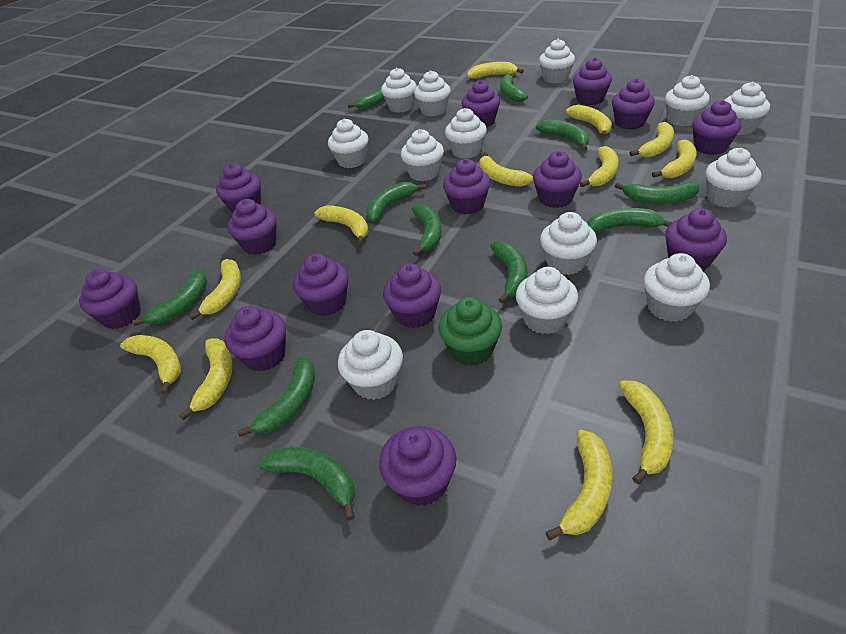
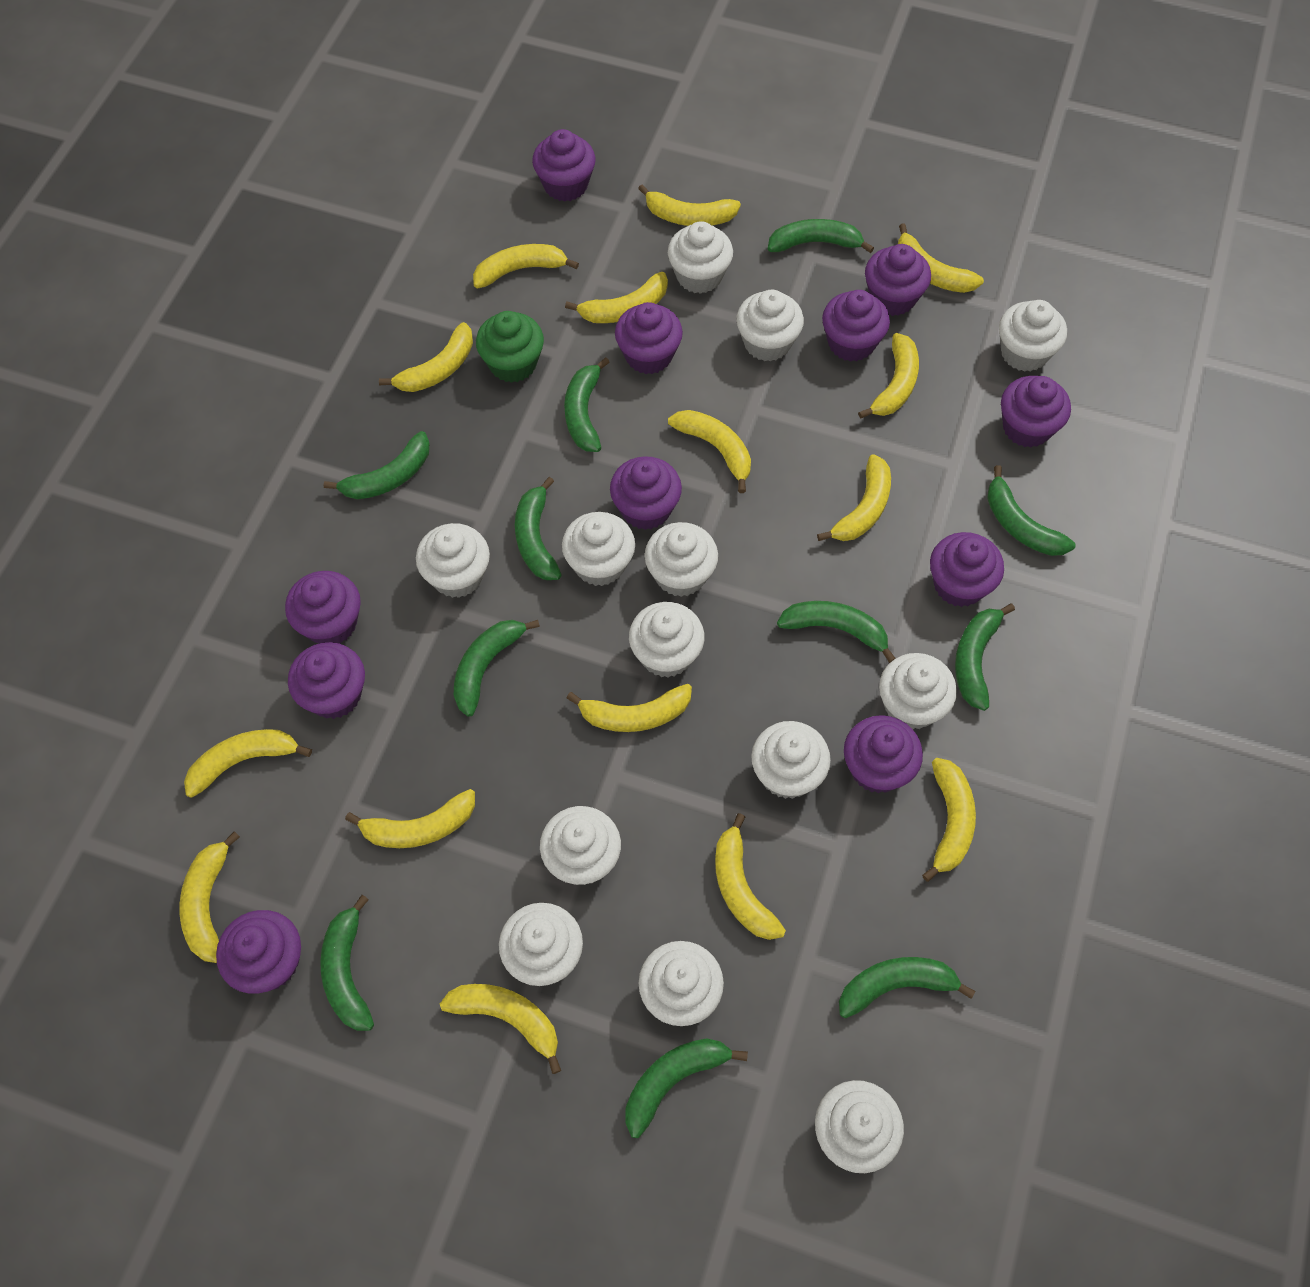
purple cupcake: 14 -> 11
yellow banana: 12 -> 15

